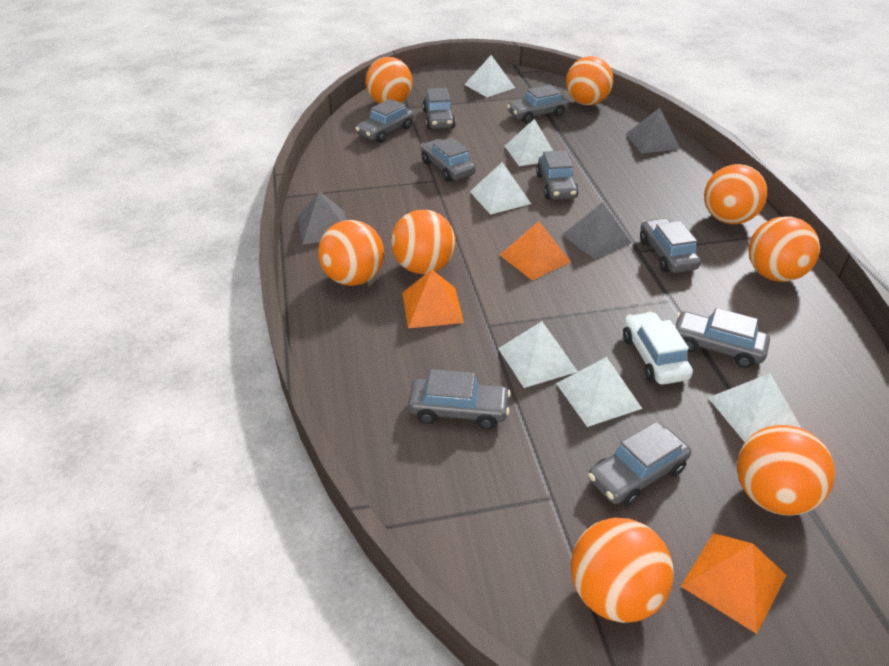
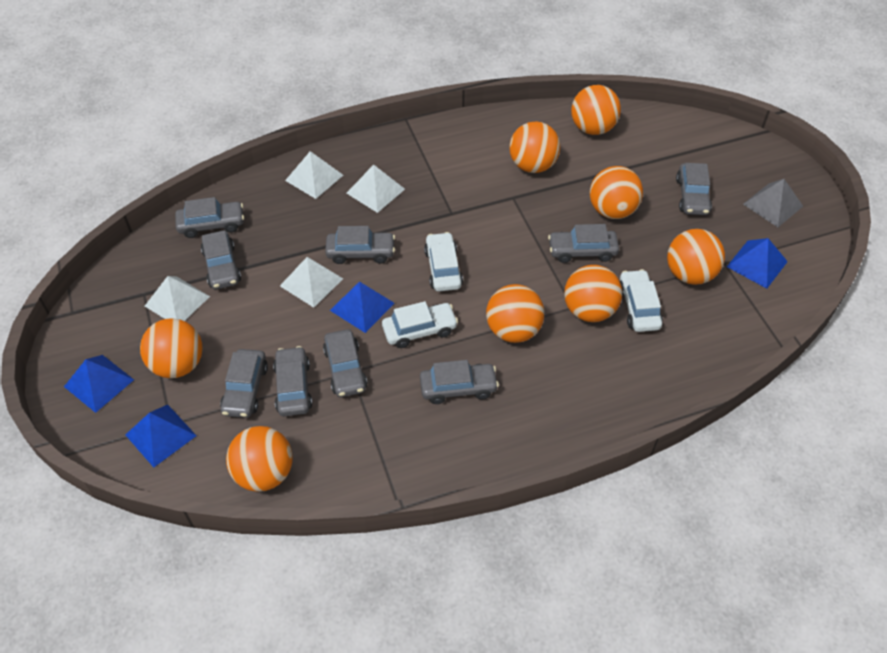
blue pyramid: 0 -> 4
grey pyramid: 3 -> 1
orange pyramid: 3 -> 0
white car: 1 -> 3
white pyramid: 6 -> 4

